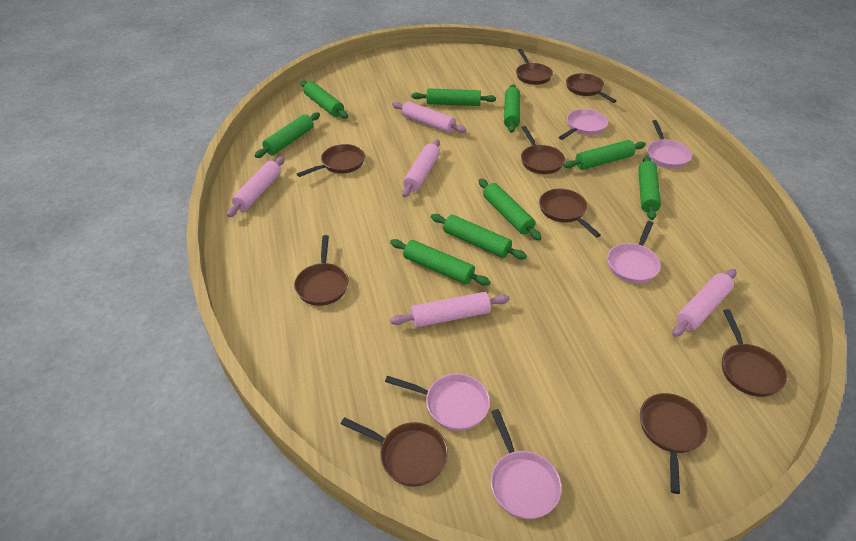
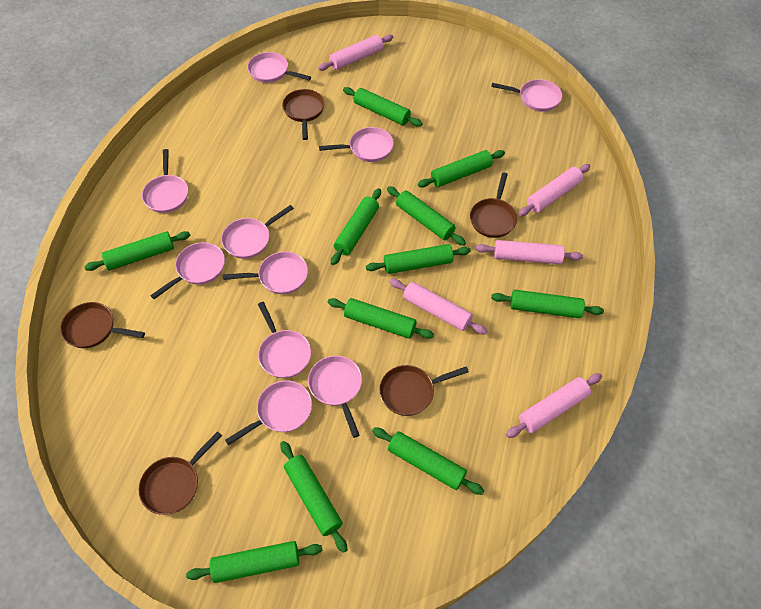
brown pan: 9 -> 5
green rolling pin: 9 -> 11
pink pan: 5 -> 10

